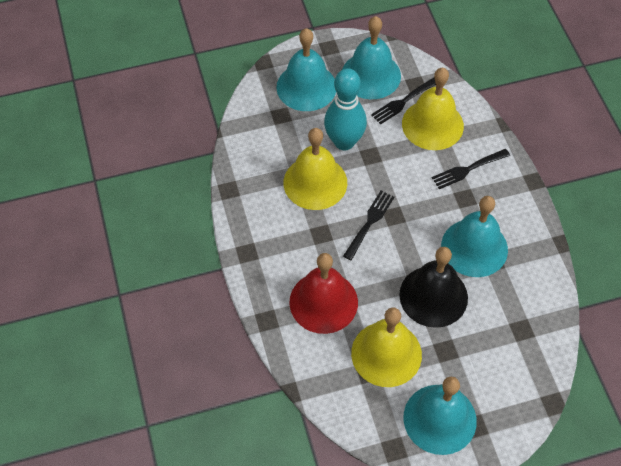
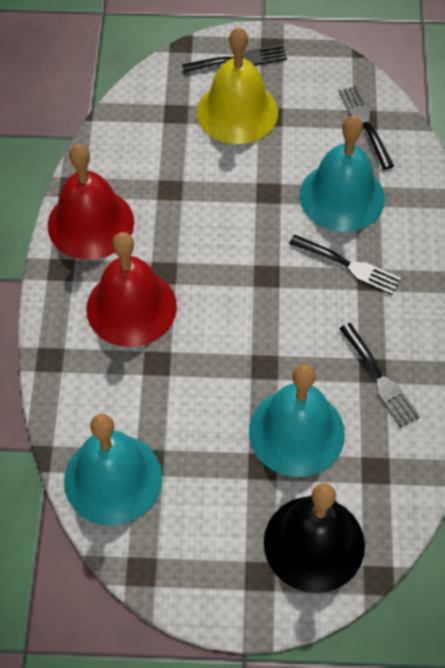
black fork: 3 -> 4
red bell: 1 -> 2
turquoise bell: 4 -> 3
turquoise bowling pin: 1 -> 0
yellow bell: 3 -> 1

